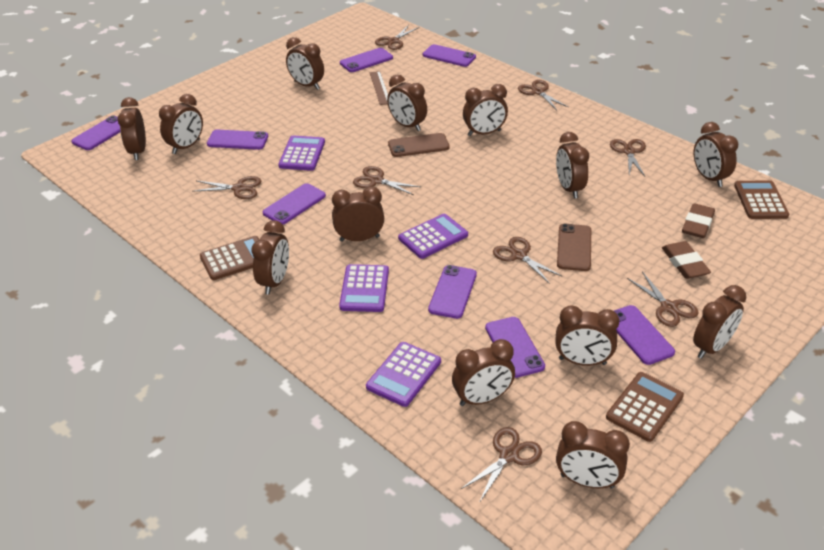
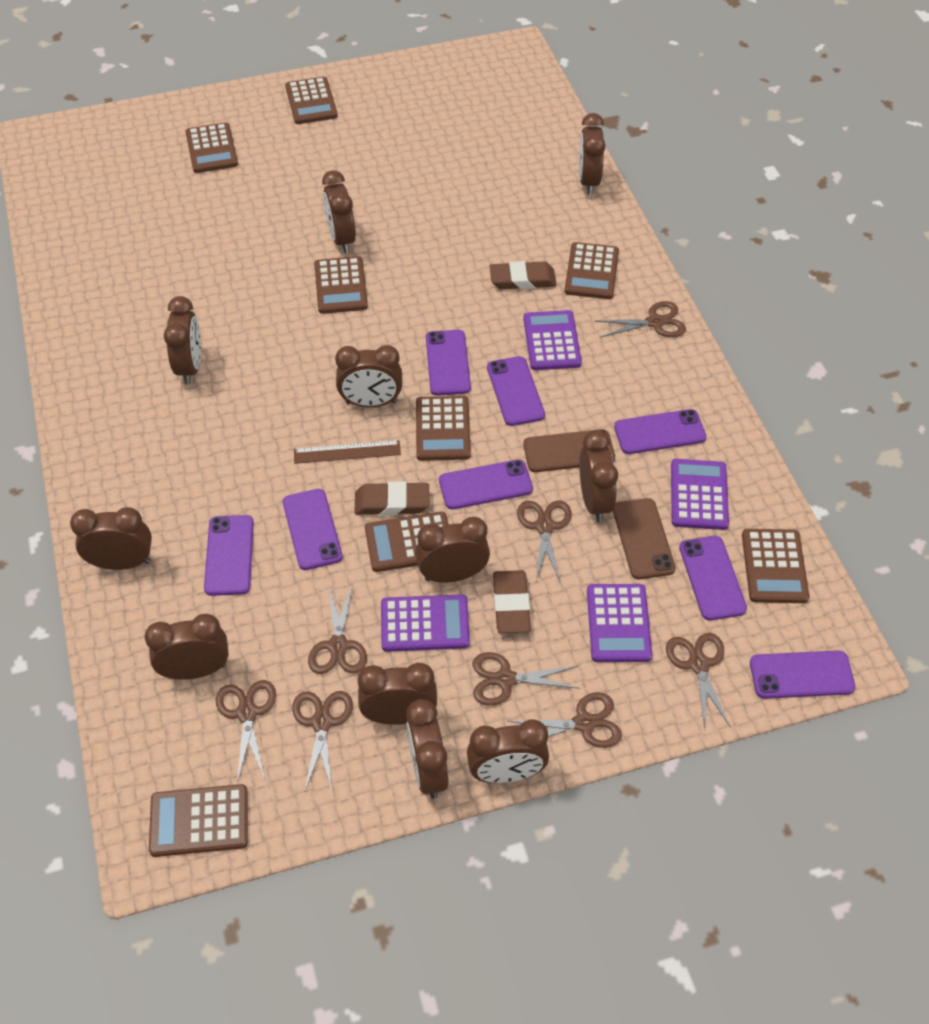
brown calculator: 3 -> 8
brown clock: 13 -> 11
brown eraser: 2 -> 3

